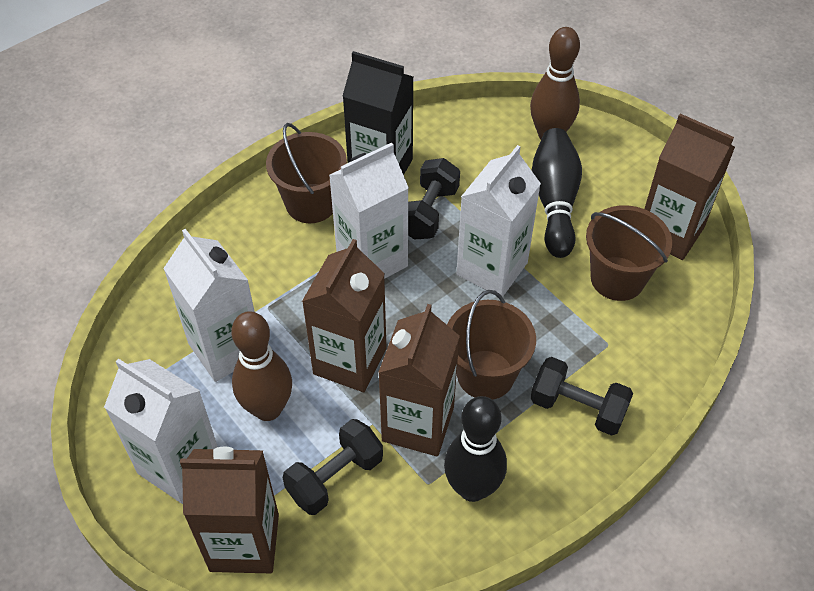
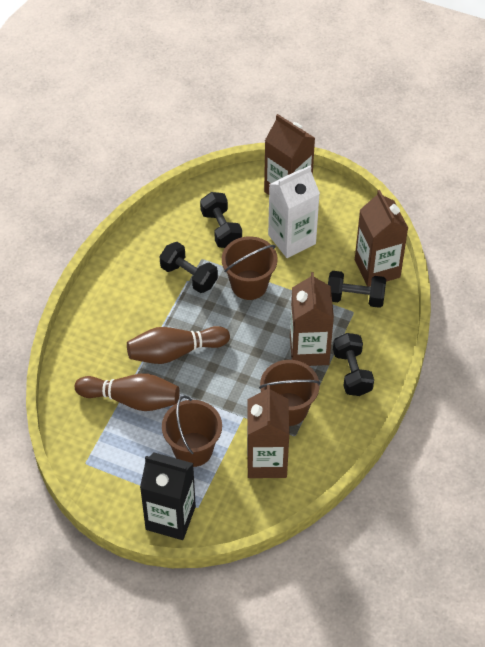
black bowling pin: 2 -> 0
black dumbbell: 3 -> 4
white carton: 4 -> 1

